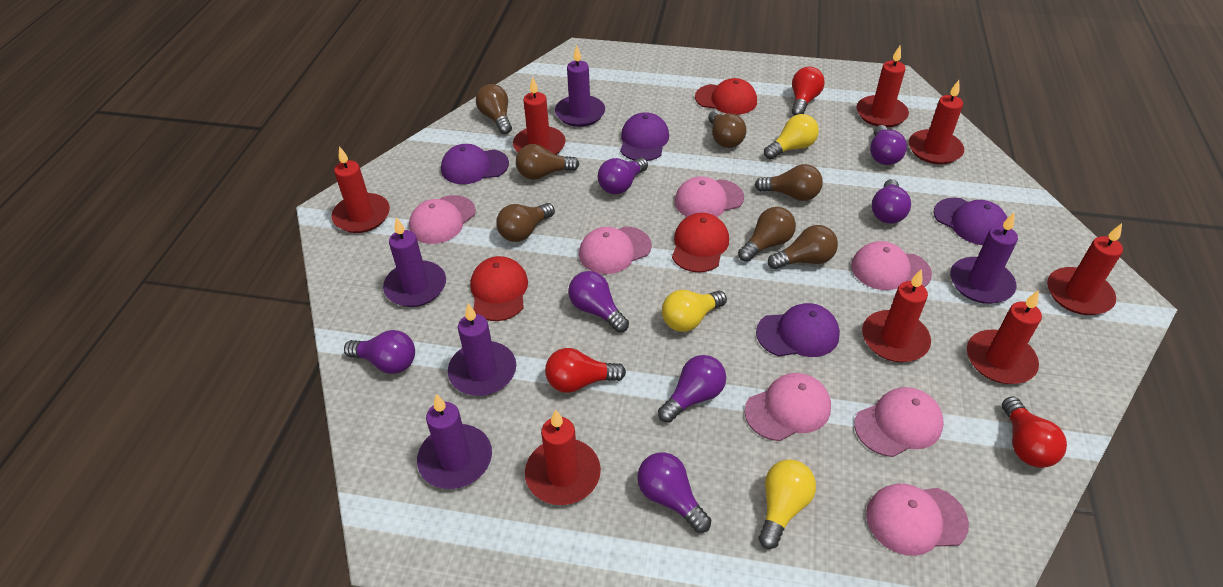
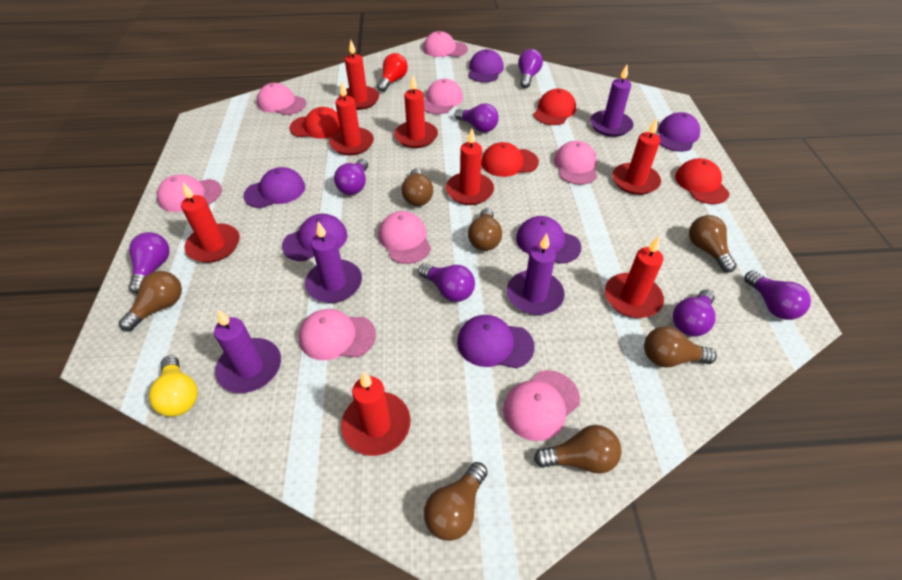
pink cap: 7 -> 8
purple candle: 5 -> 4
purple cap: 4 -> 6
red cap: 3 -> 4
red light bulb: 3 -> 1
yellow light bulb: 3 -> 1

